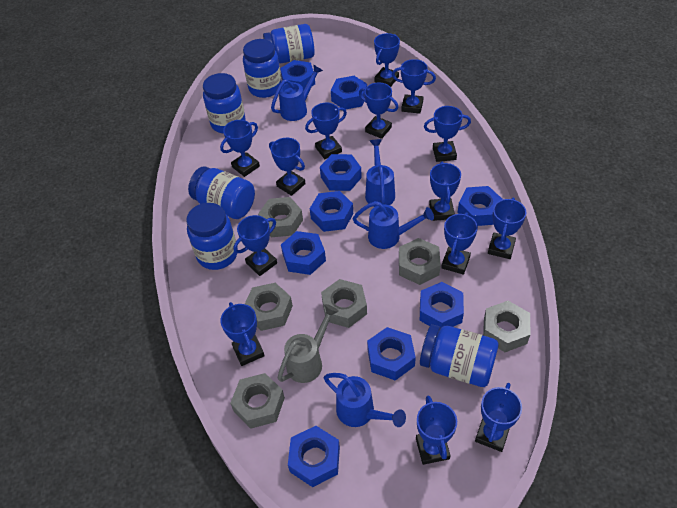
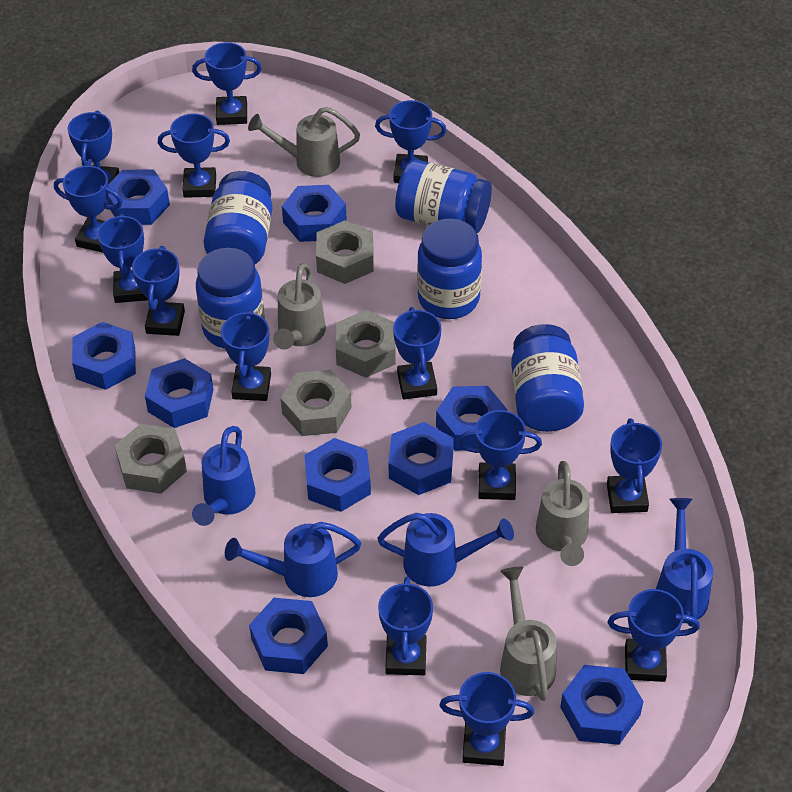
blue jar: 6 -> 5
grey nut: 6 -> 4
grey watering can: 1 -> 4

